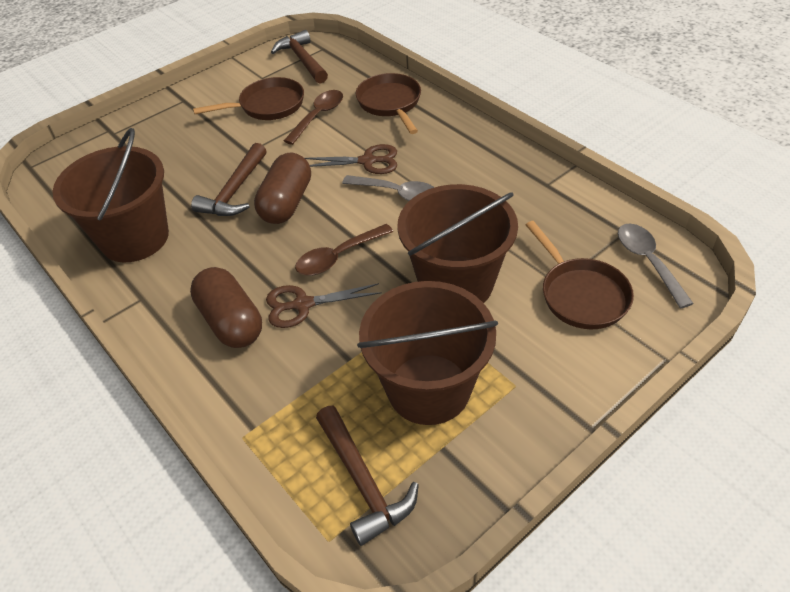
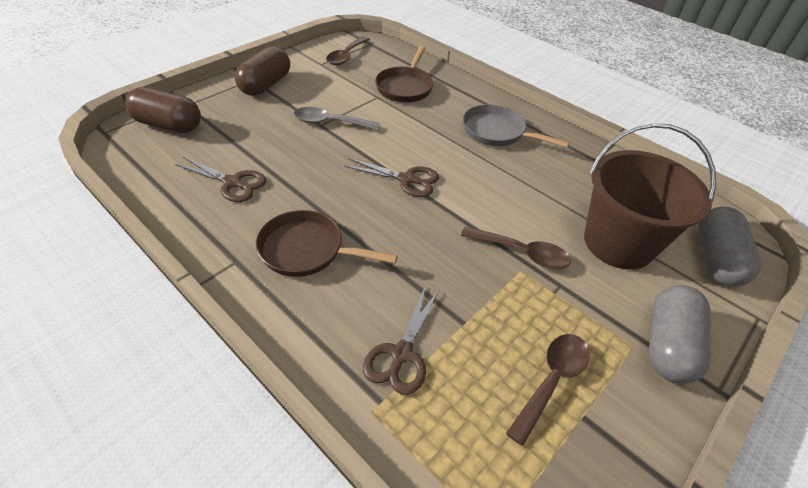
brown bucket: 3 -> 1
brown hammer: 3 -> 0
brown pan: 3 -> 2
brown scissors: 2 -> 3
brown spoon: 2 -> 3
grey capsule: 0 -> 2
grey pan: 0 -> 1
grey spoon: 2 -> 1

